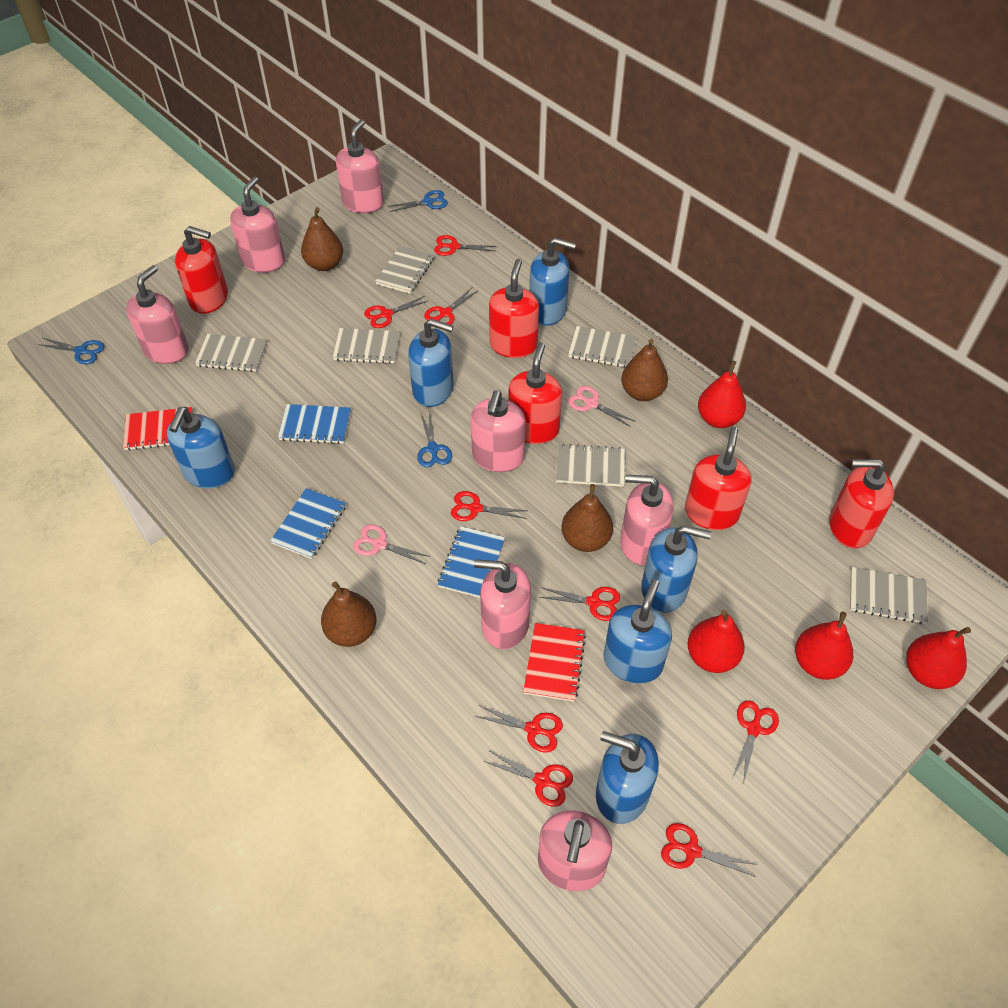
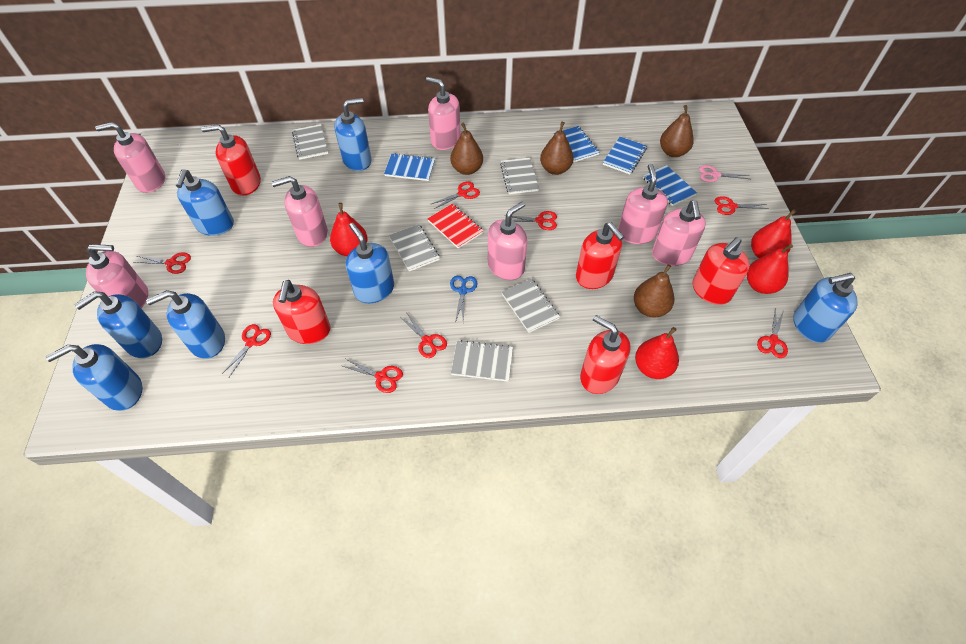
blue notebook: 3 -> 4
blue scissors: 3 -> 1
blue soap dispenser: 6 -> 7
grey notebook: 6 -> 5
pink scissors: 2 -> 1
red notebook: 2 -> 1
red scissors: 9 -> 8

